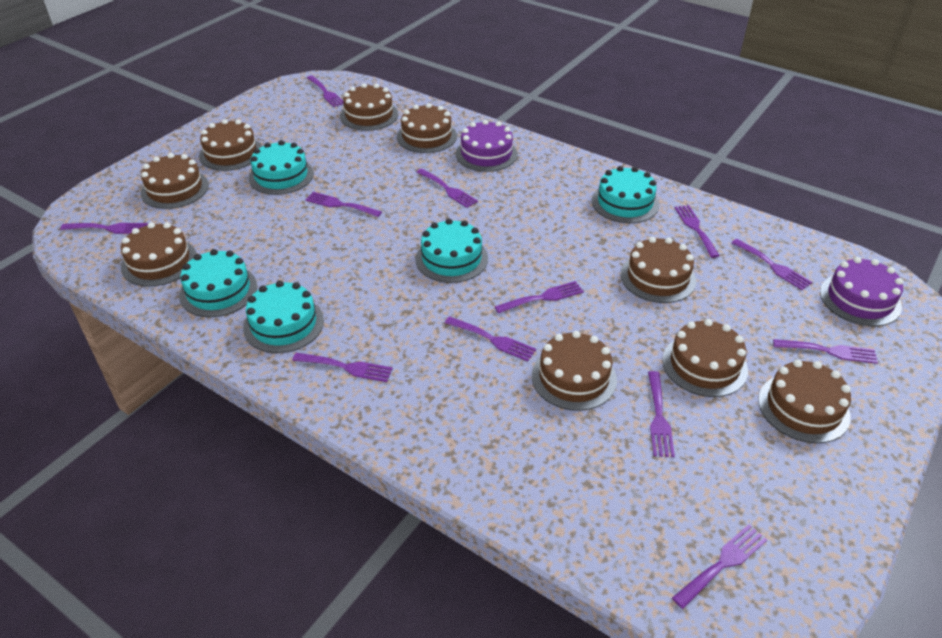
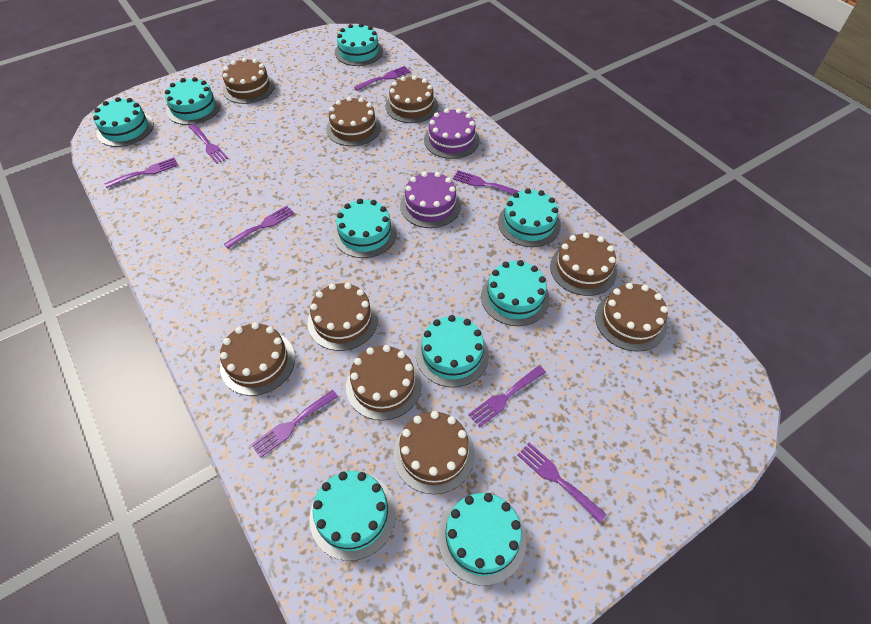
purple fork: 12 -> 8
turquoise cake: 5 -> 9

